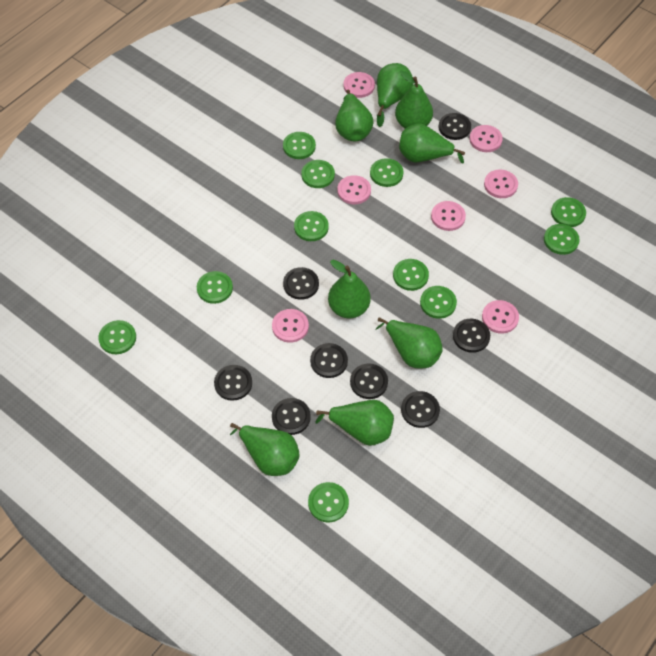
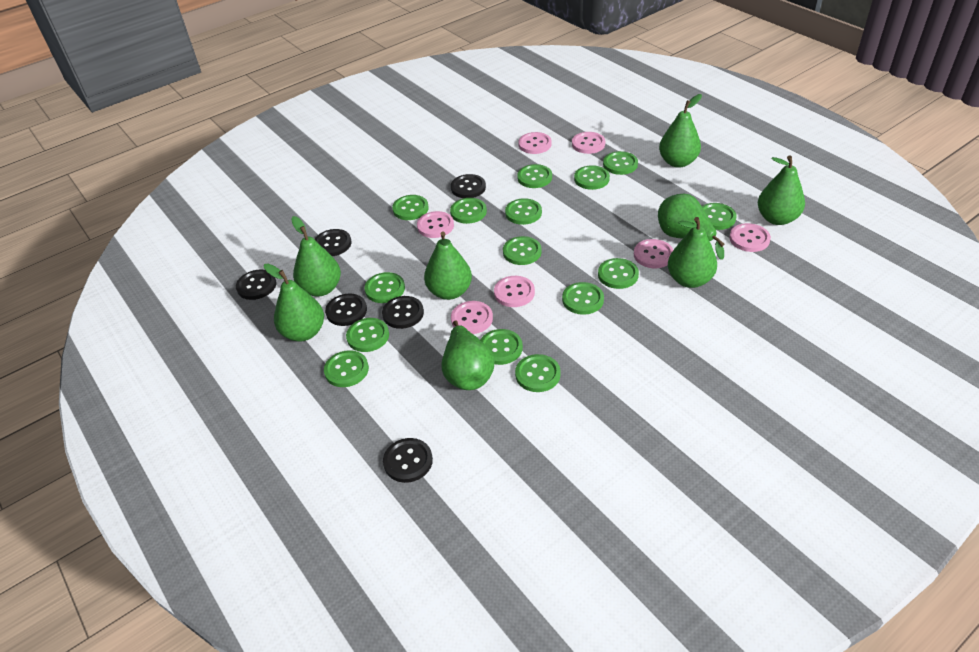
black button: 8 -> 6
green button: 11 -> 15

